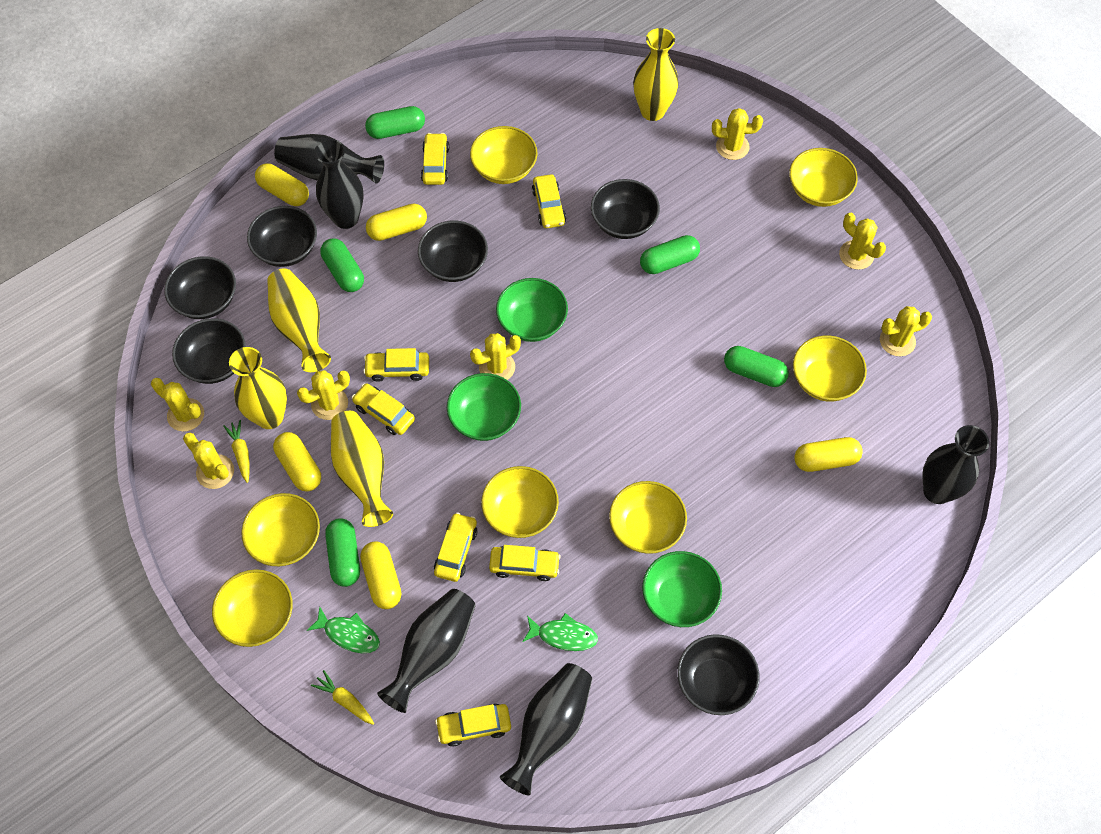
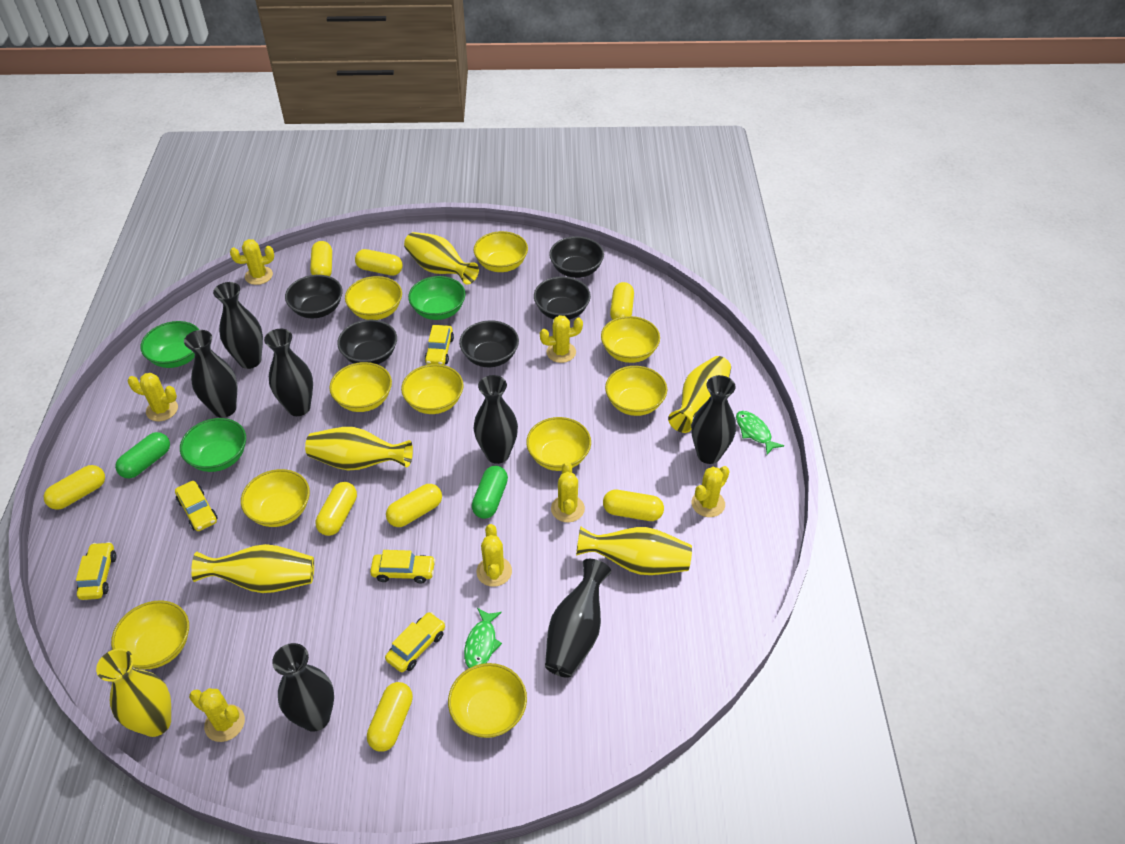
black bowl: 6 -> 5
black vase: 5 -> 7
green capsule: 5 -> 2
yellow bowl: 7 -> 10
yellow capsule: 5 -> 8
yellow car: 7 -> 5
yellow carrot: 2 -> 0
yellow vase: 4 -> 6

